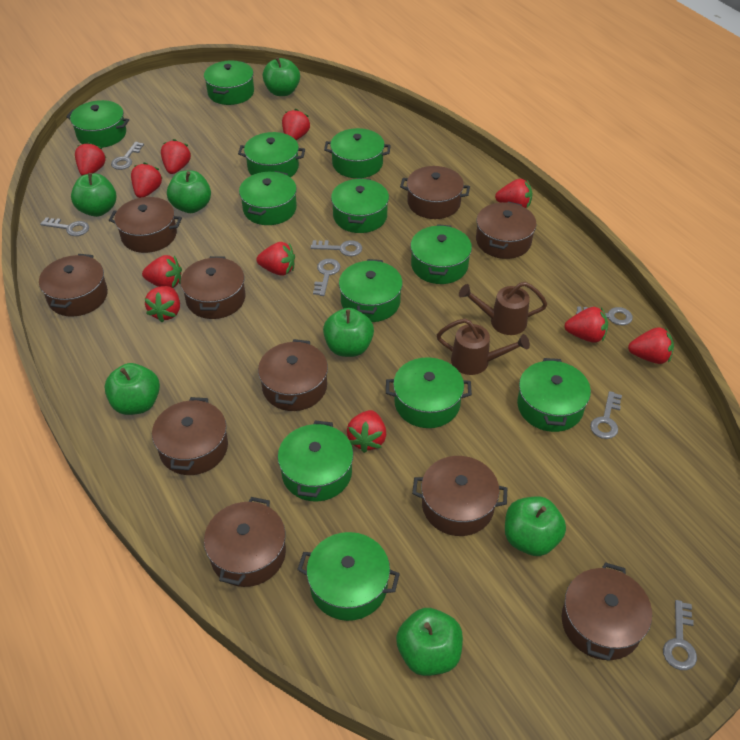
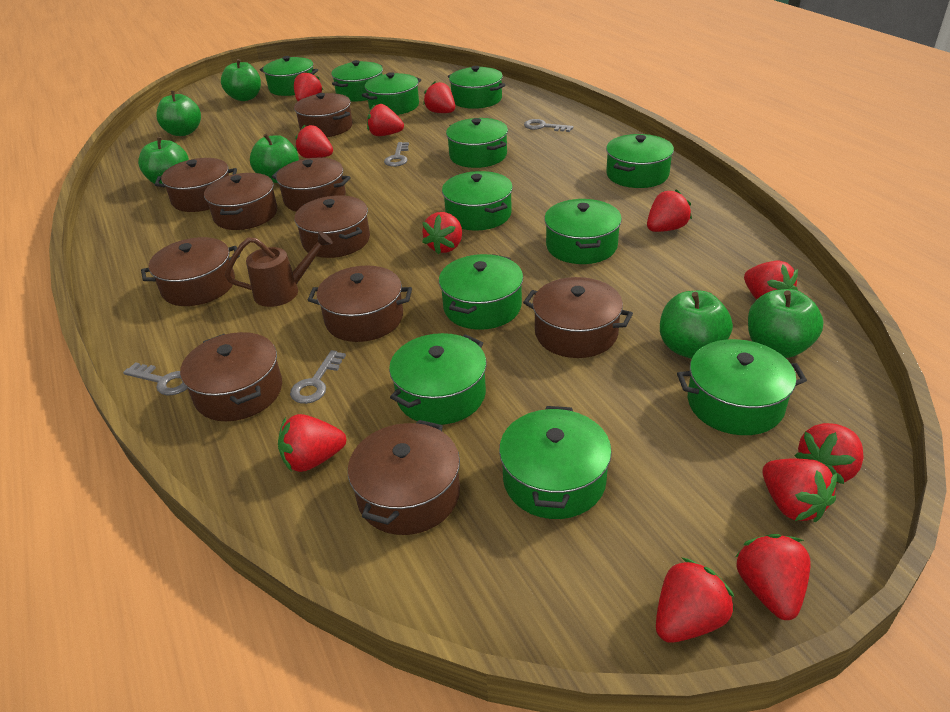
brown watering can: 2 -> 1
green apple: 7 -> 6
grey key: 7 -> 4
red strawberry: 11 -> 12

